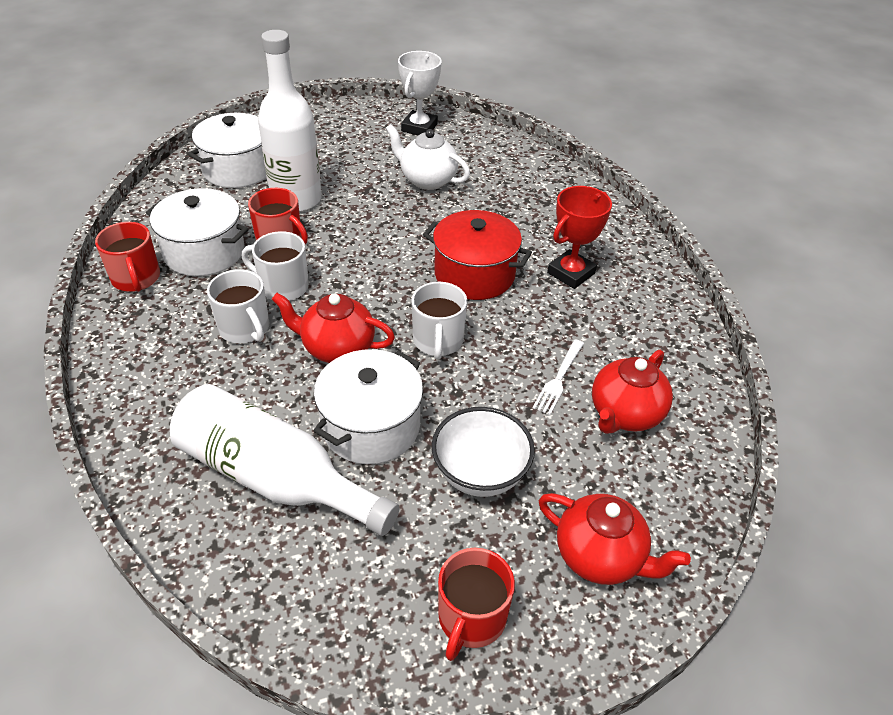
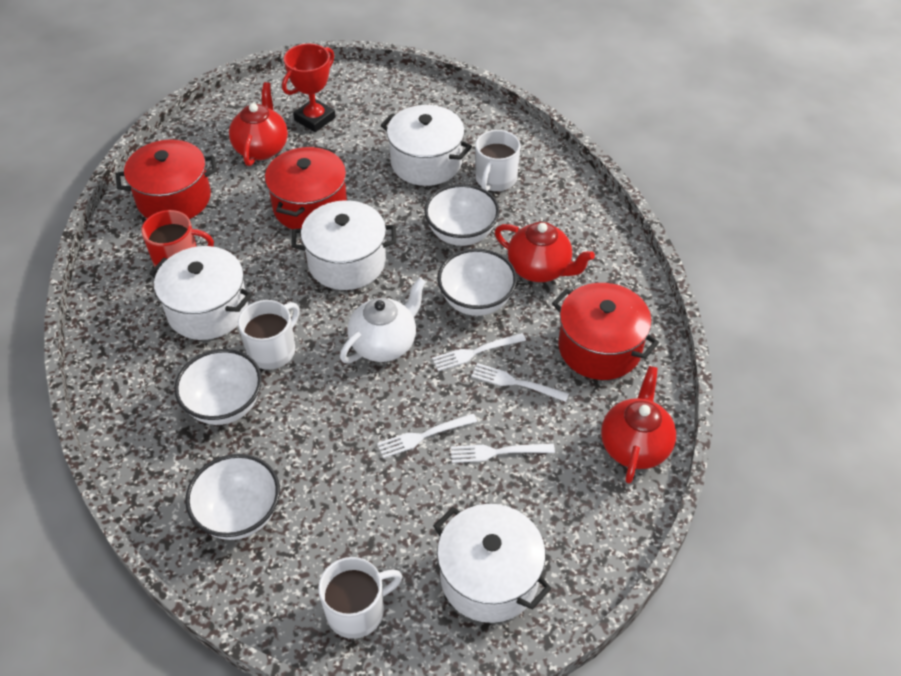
red mug: 3 -> 1
red pot: 1 -> 3
white bottle: 2 -> 0
white bowl: 1 -> 4
white fork: 1 -> 4
white pot: 3 -> 4
white trophy: 1 -> 0

